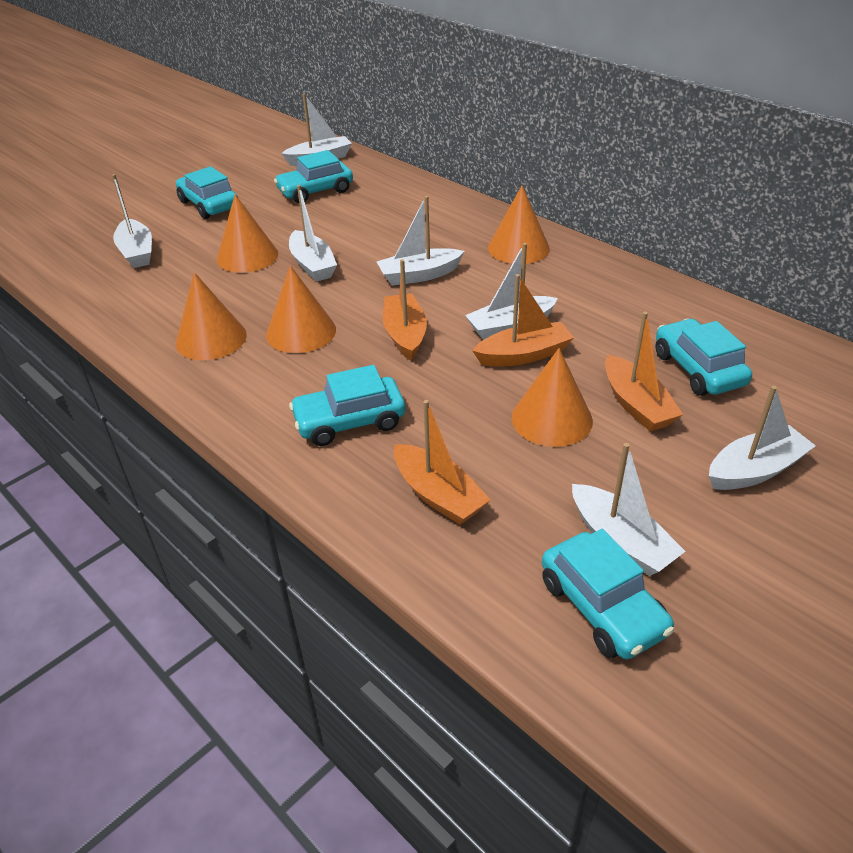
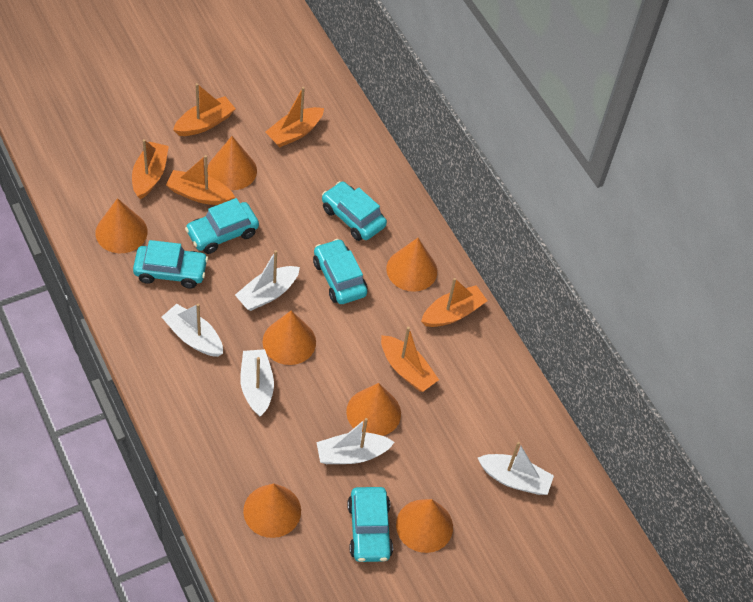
orange boat: 4 -> 6
orange cone: 5 -> 7
white boat: 7 -> 5

